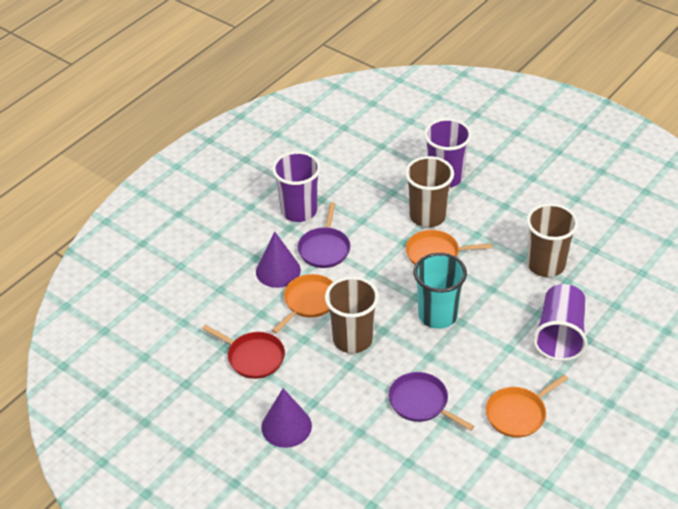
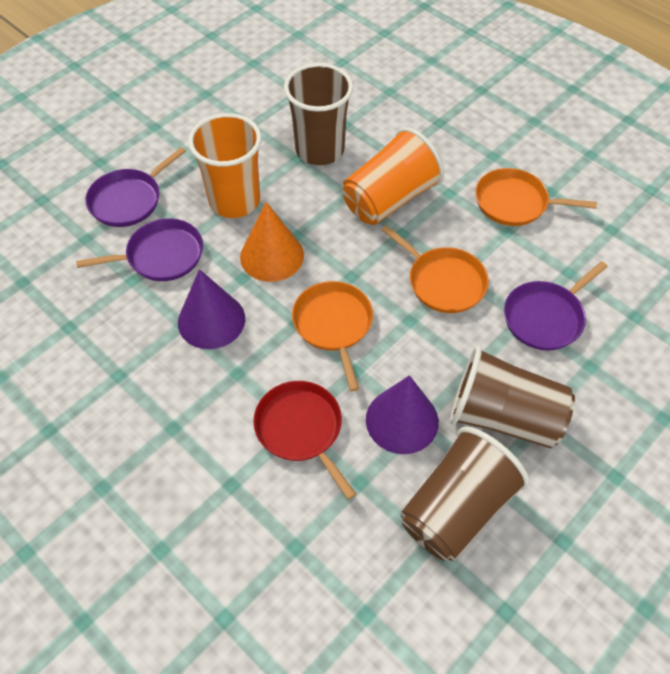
orange cone: 0 -> 1
orange cup: 0 -> 2
purple cup: 3 -> 0
purple pan: 2 -> 3
turquoise cup: 1 -> 0

